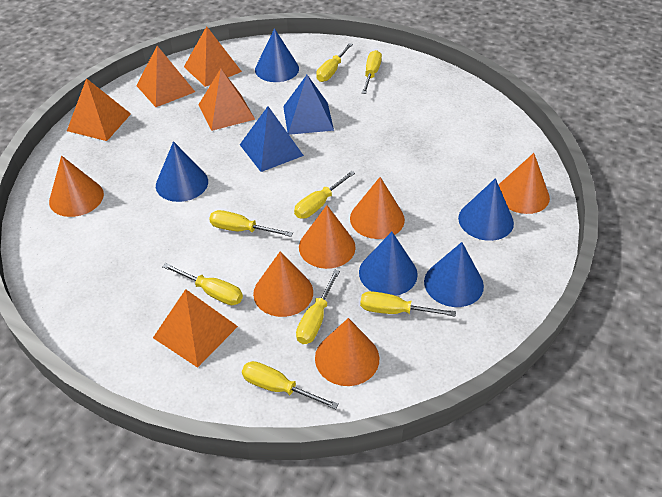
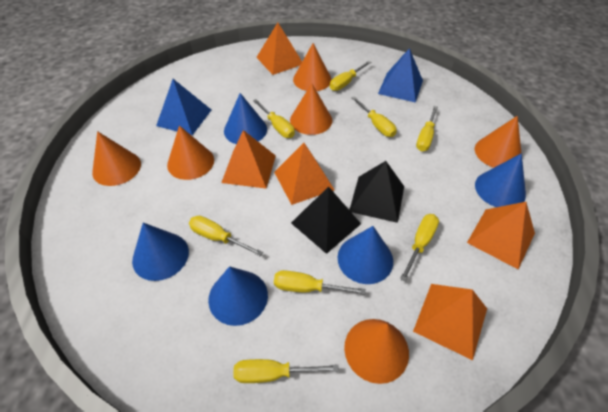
black pyramid: 0 -> 2

